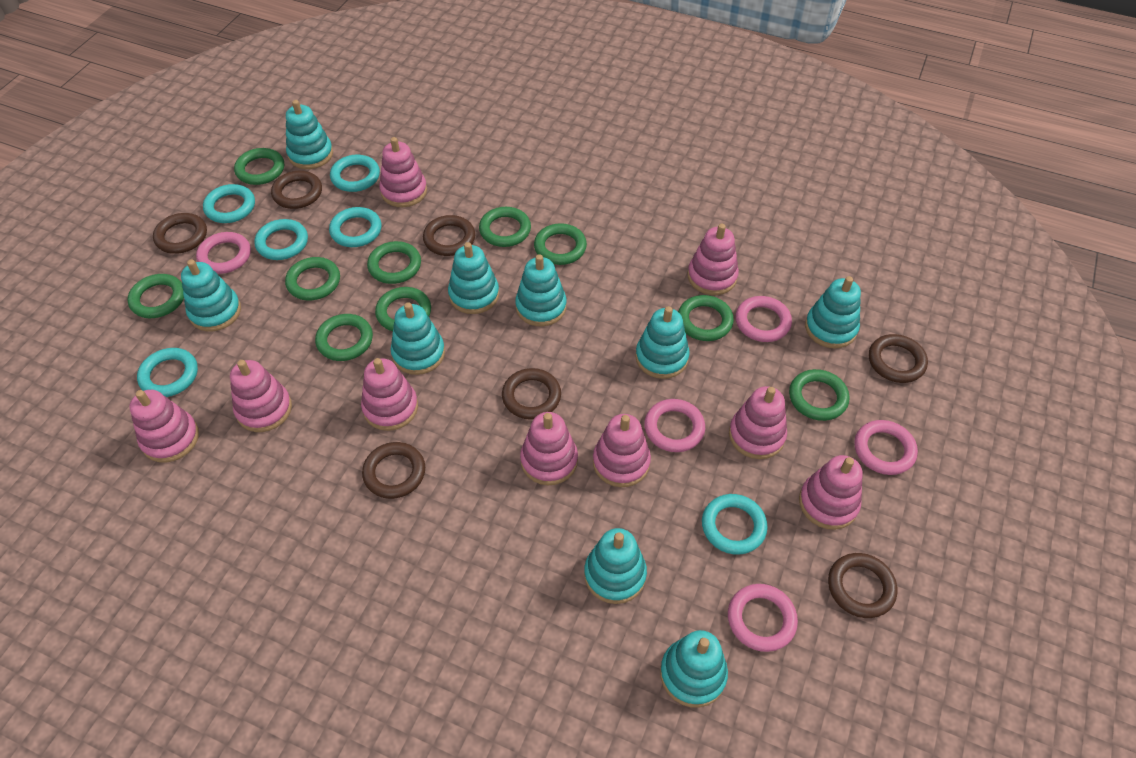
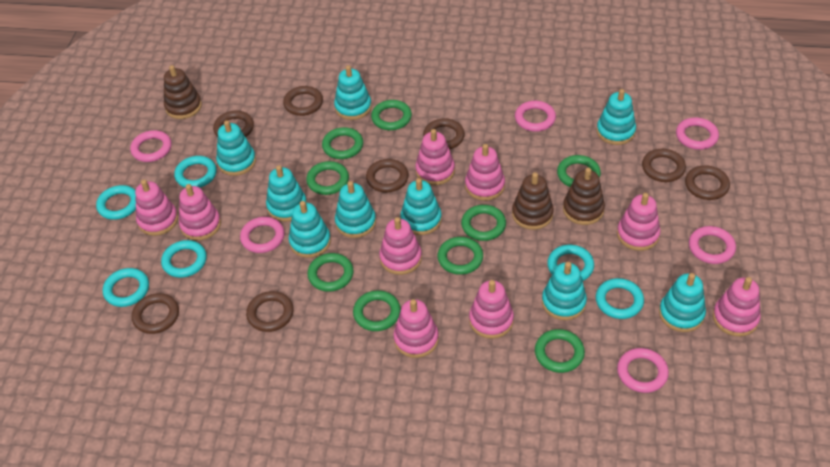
brown ring: 7 -> 8
brown stacking toy: 0 -> 3
green ring: 10 -> 9
pink ring: 5 -> 6

